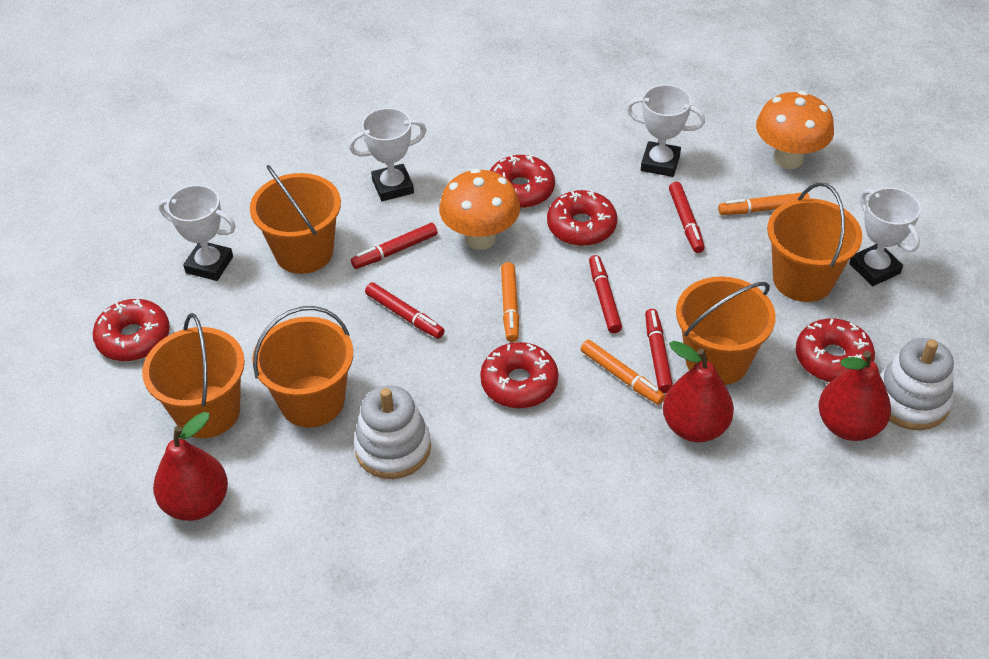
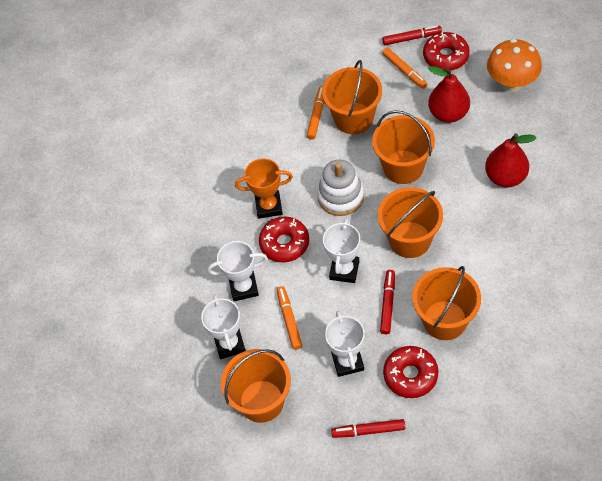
orange mushroom: 2 -> 1
orange trophy: 0 -> 1
red donut: 5 -> 3
red marker: 5 -> 3
red pear: 3 -> 2
white stacking toy: 2 -> 1

